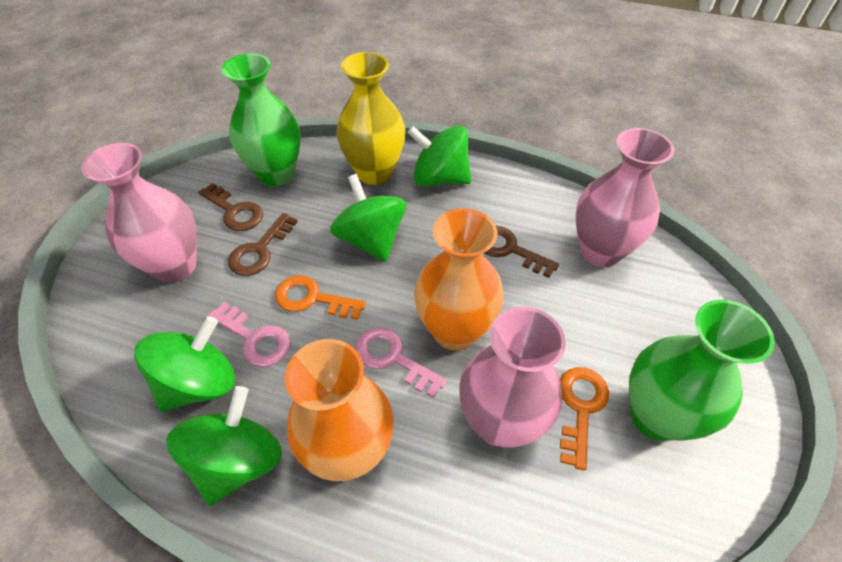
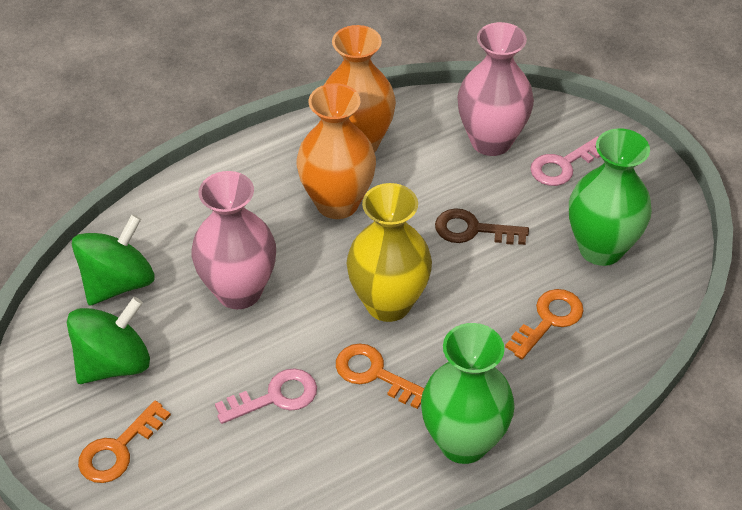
brown key: 3 -> 1
green spinning top: 4 -> 2
orange key: 2 -> 3
pink vase: 3 -> 2

